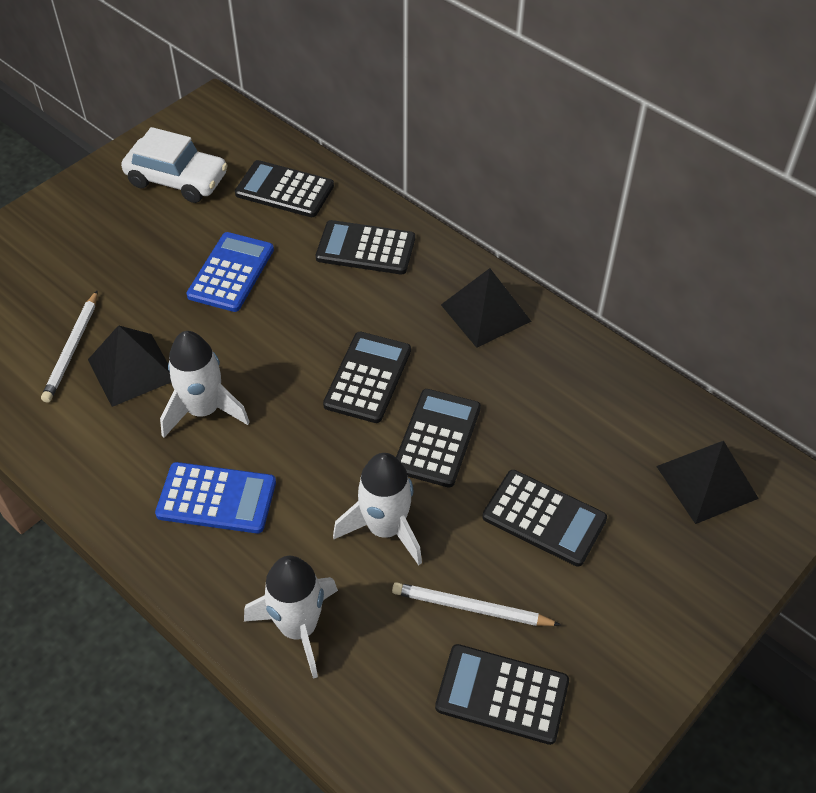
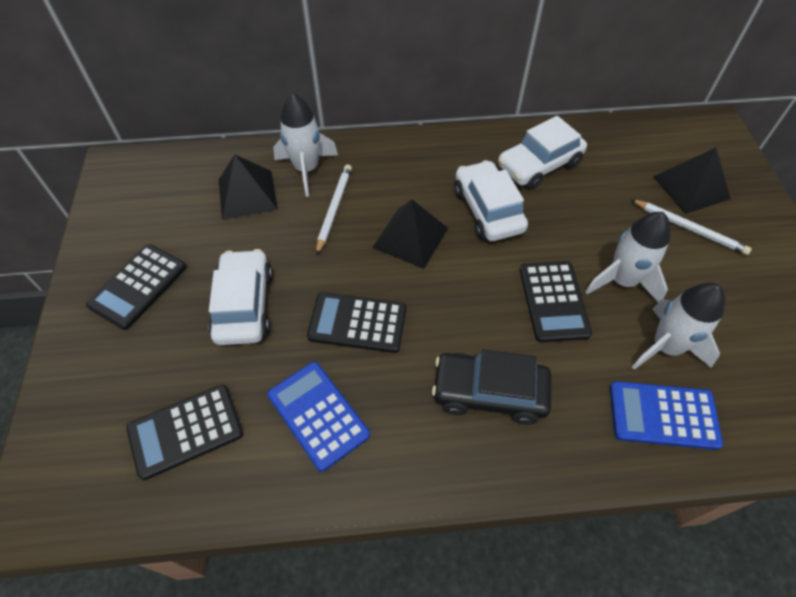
black calculator: 6 -> 4
black car: 0 -> 1
white car: 1 -> 3

